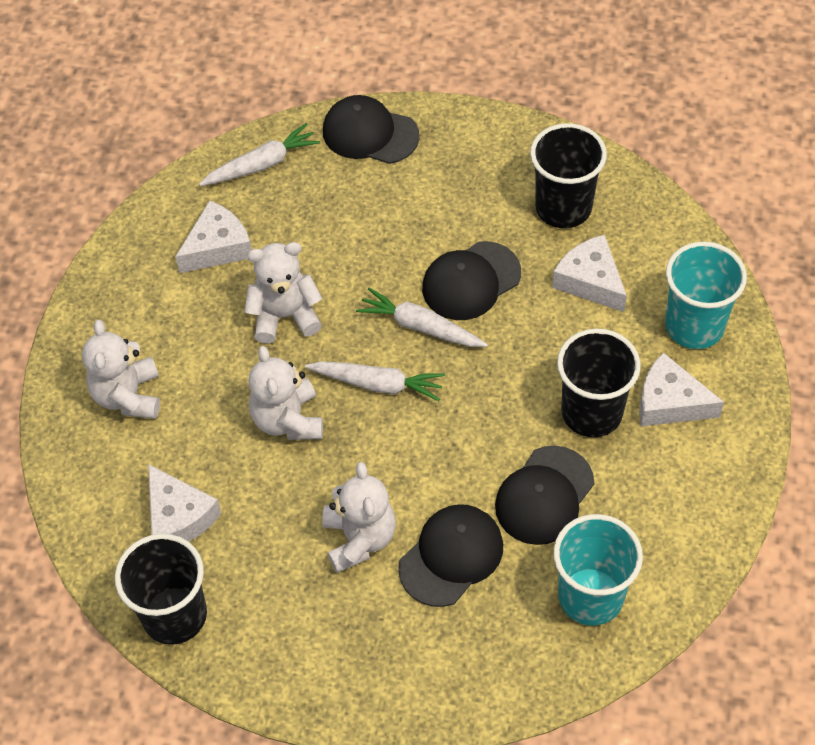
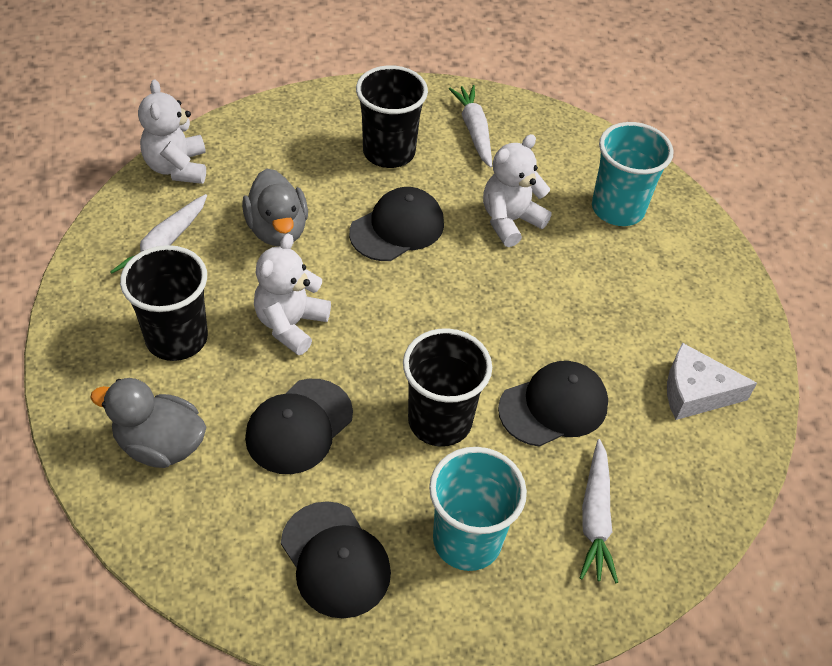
grey duck: 0 -> 2
white cheese: 4 -> 1
white teddy bear: 4 -> 3

